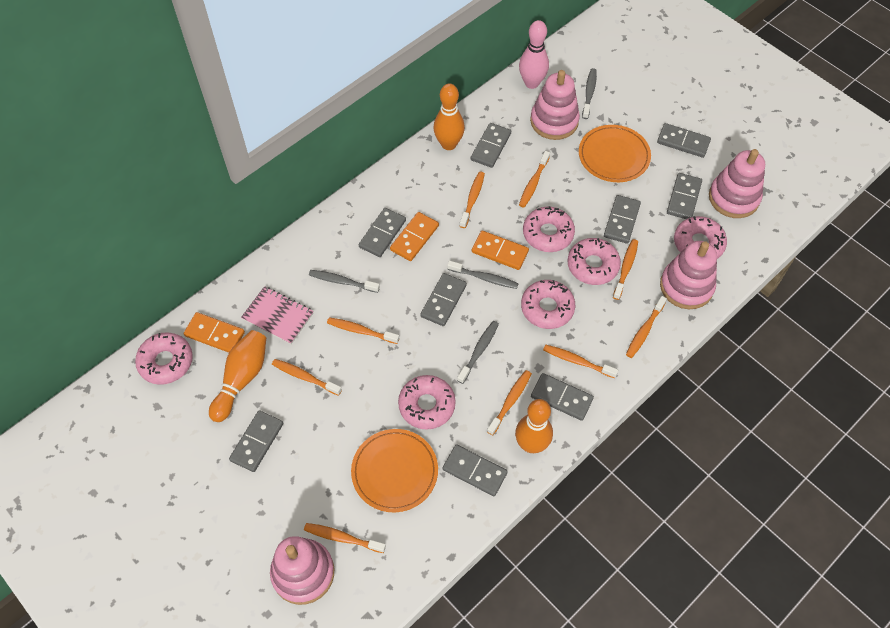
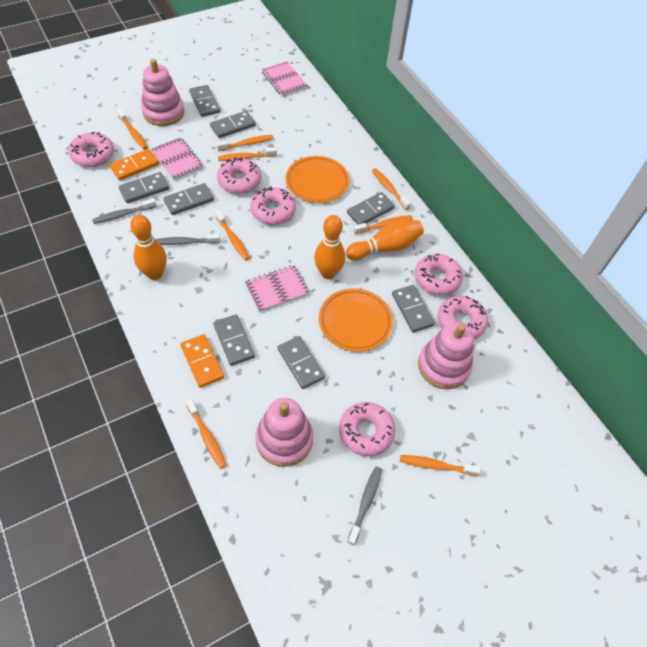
grey domino: 9 -> 8
grey toothbrush: 4 -> 3
orange domino: 3 -> 2
orange toothbrush: 9 -> 8
pink bowling pin: 1 -> 0
pink notebook: 1 -> 3
pink stacking toy: 4 -> 3

